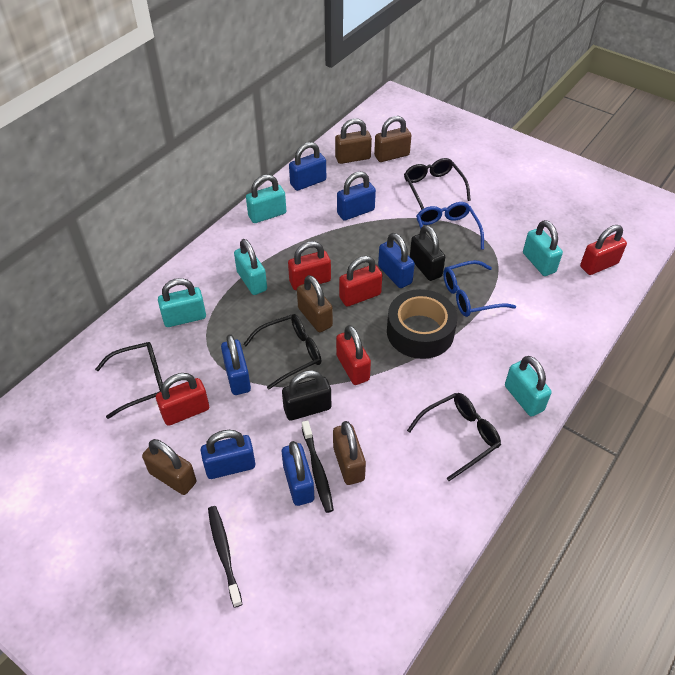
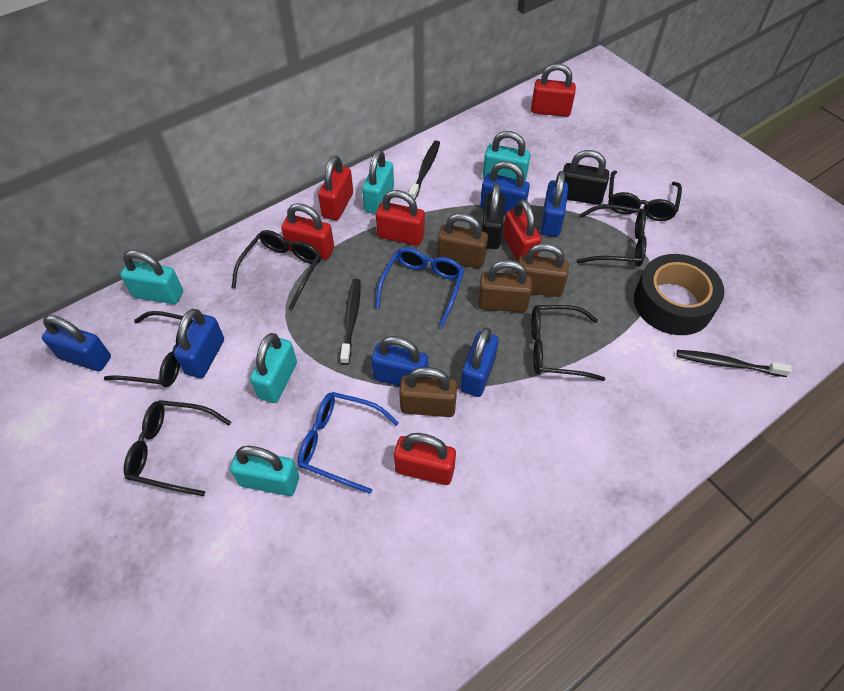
black glasses: 4 -> 6
black toothbrush: 2 -> 3
brown padlock: 5 -> 4
red padlock: 5 -> 6

